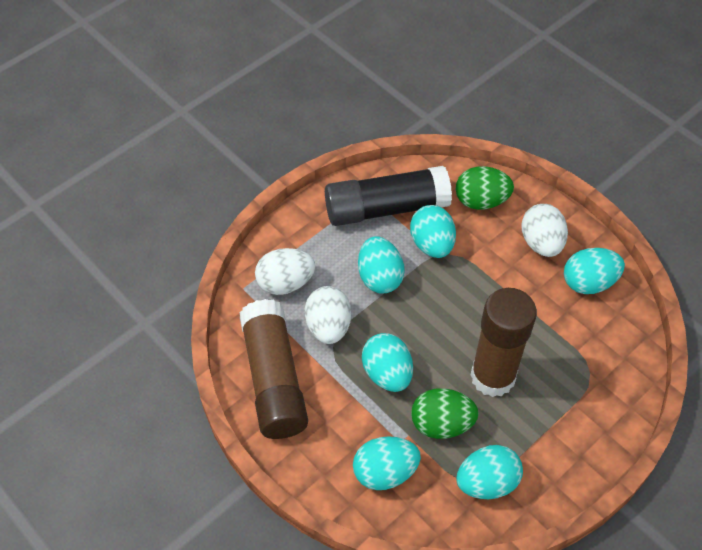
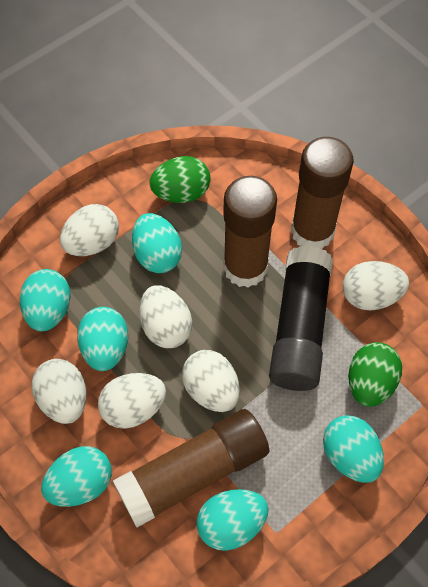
brown glue stick: 2 -> 3
white egg: 3 -> 6

